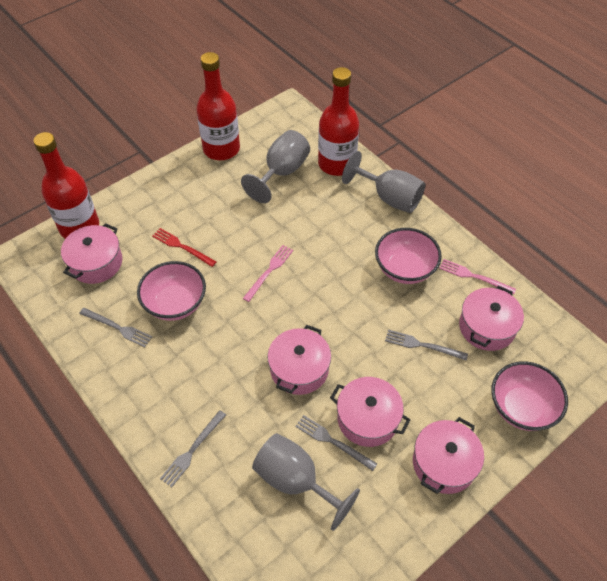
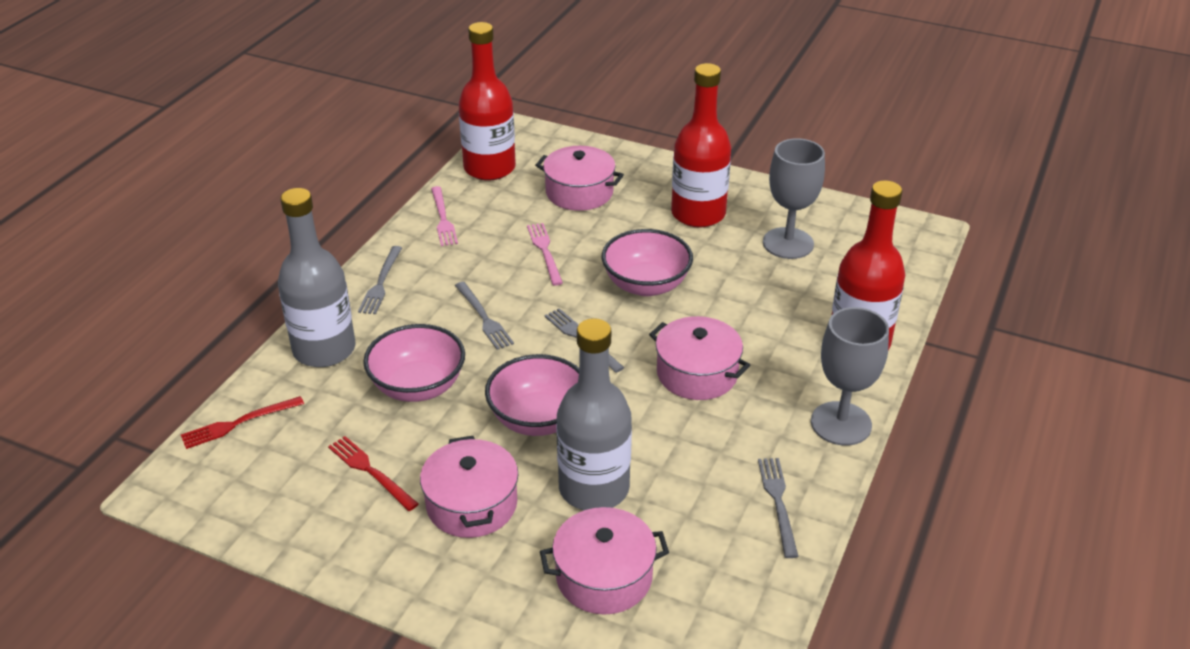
grey bottle: 0 -> 2
grey goblet: 3 -> 2
pink pot: 5 -> 4
red fork: 1 -> 2

